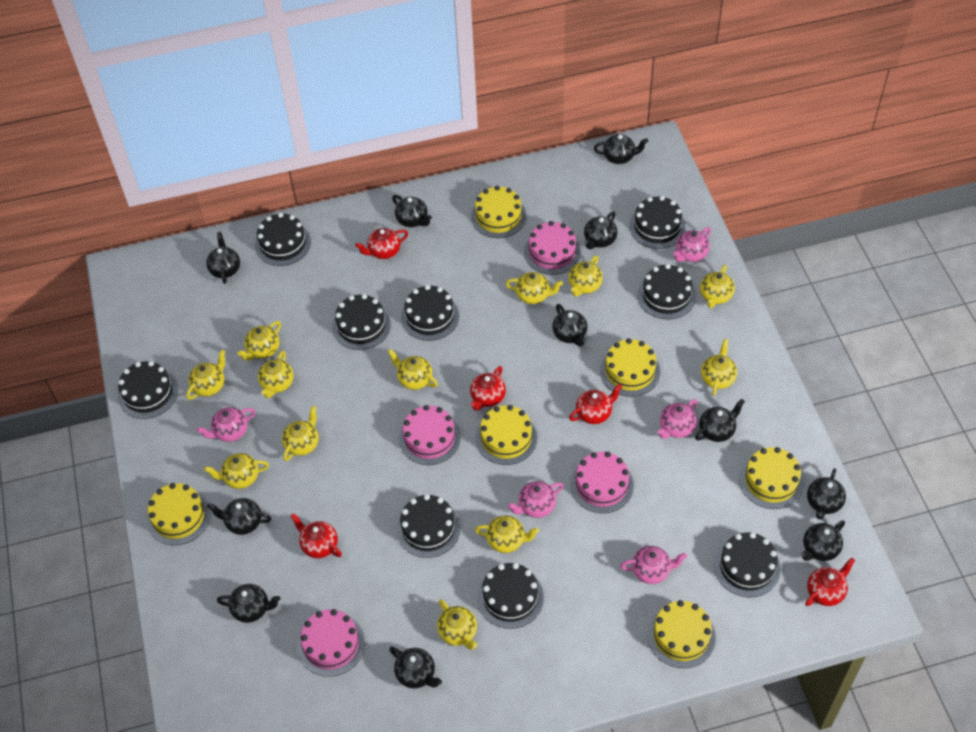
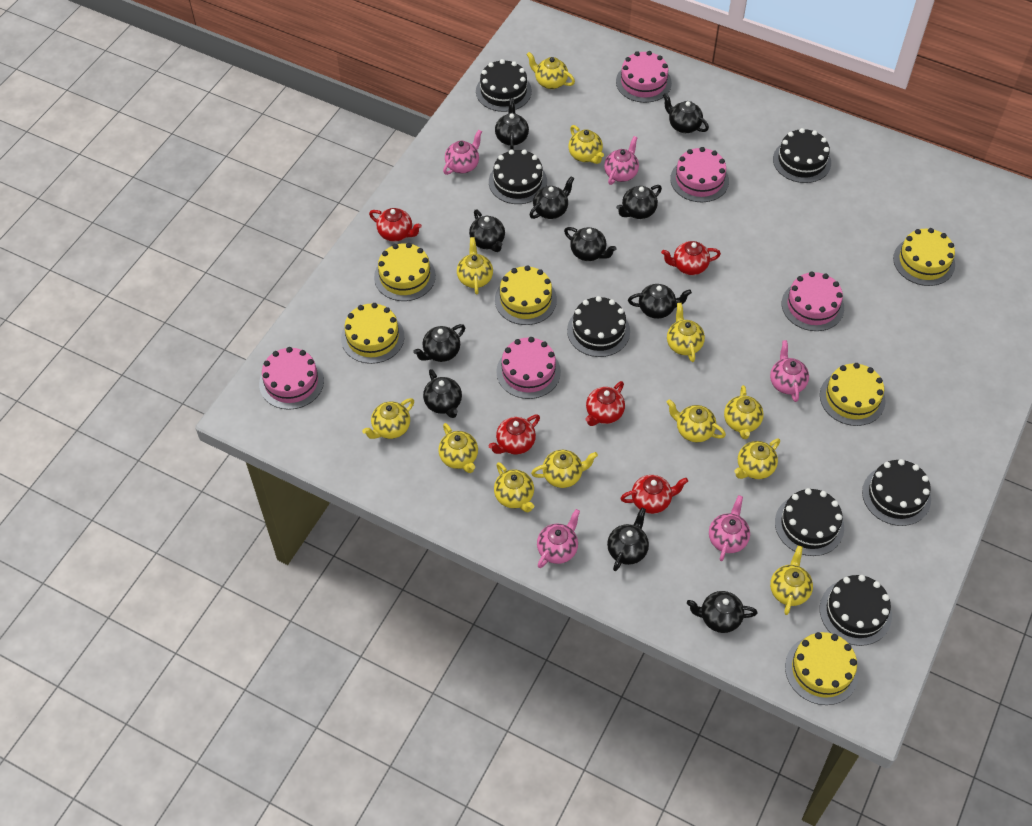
black cake: 9 -> 7
pink cake: 4 -> 5

